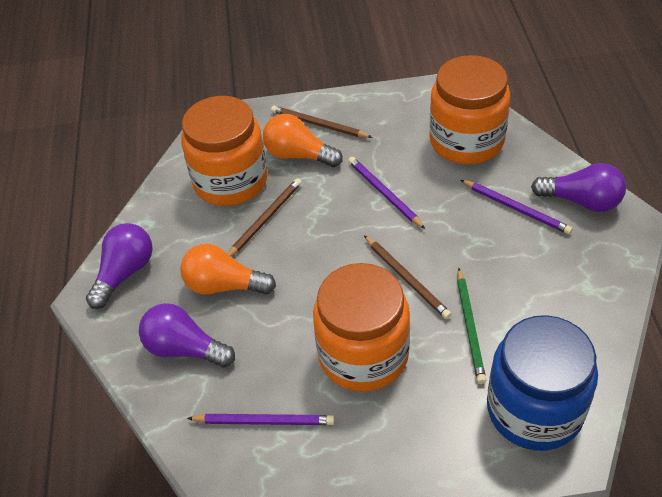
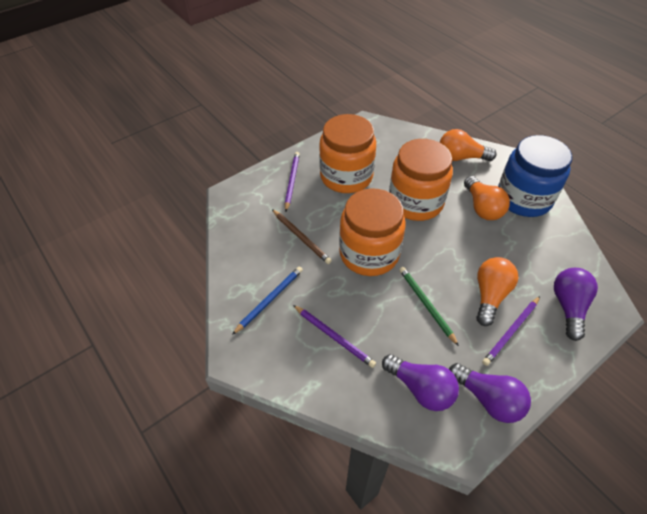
blue pencil: 0 -> 1
brown pencil: 3 -> 1
orange light bulb: 2 -> 3

